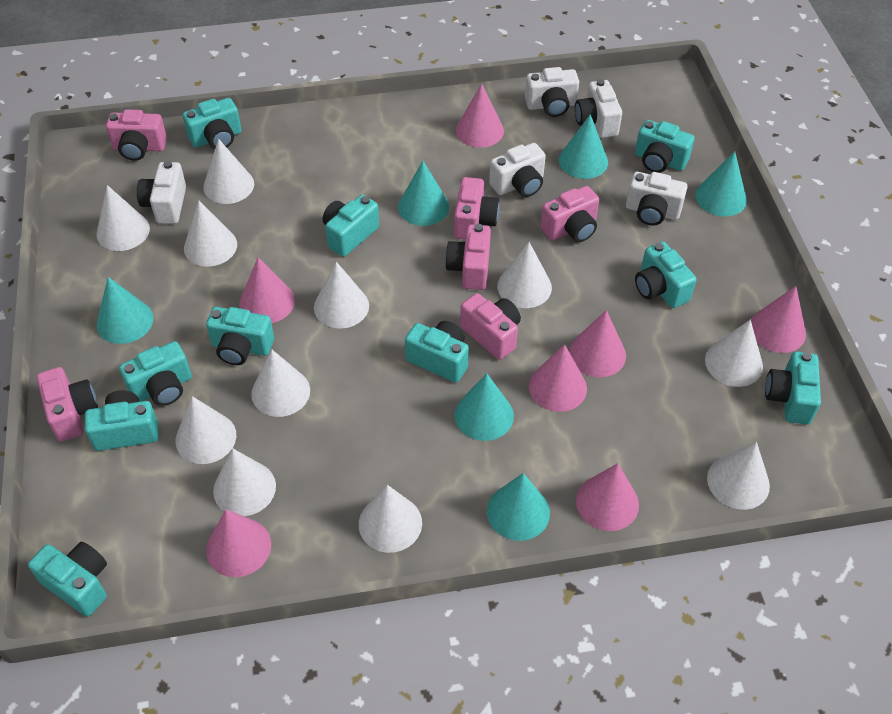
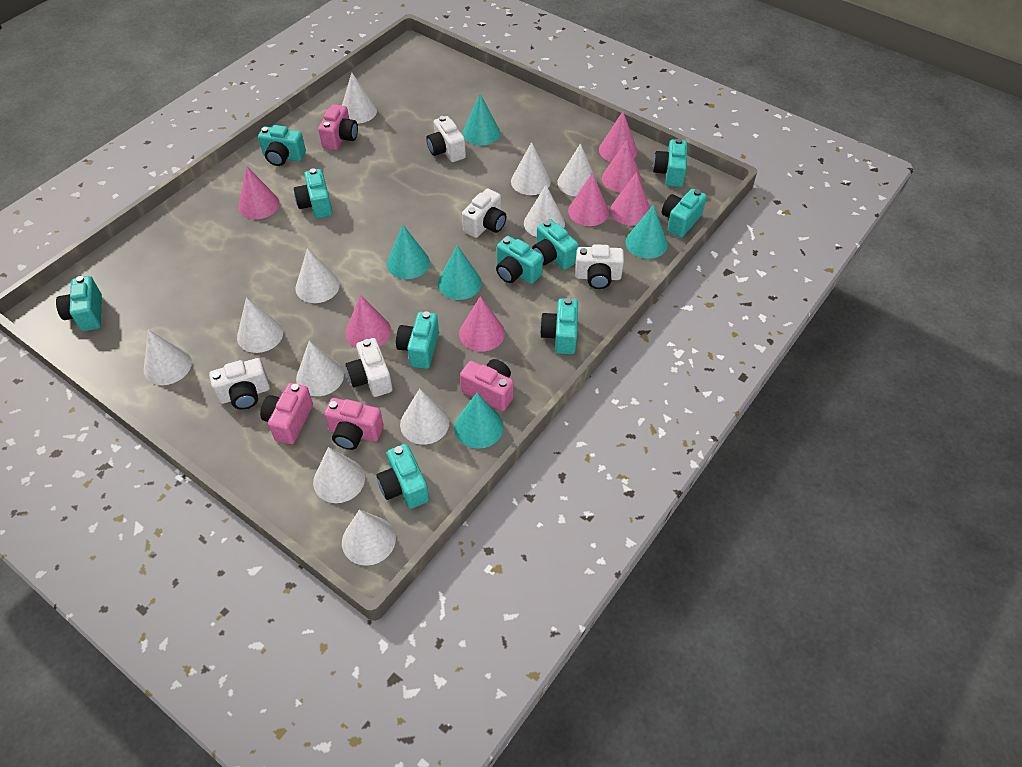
pink camera: 6 -> 4
turquoise cone: 6 -> 5

